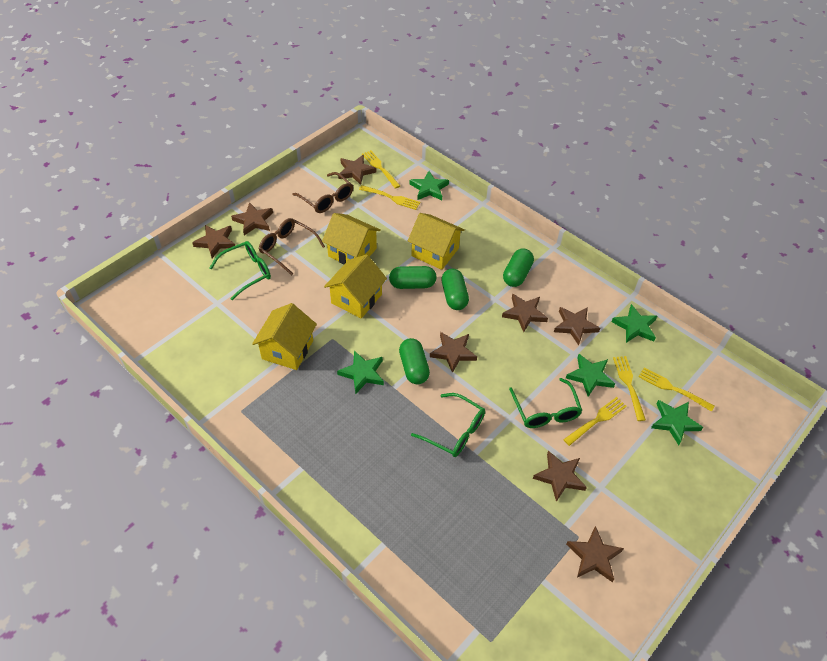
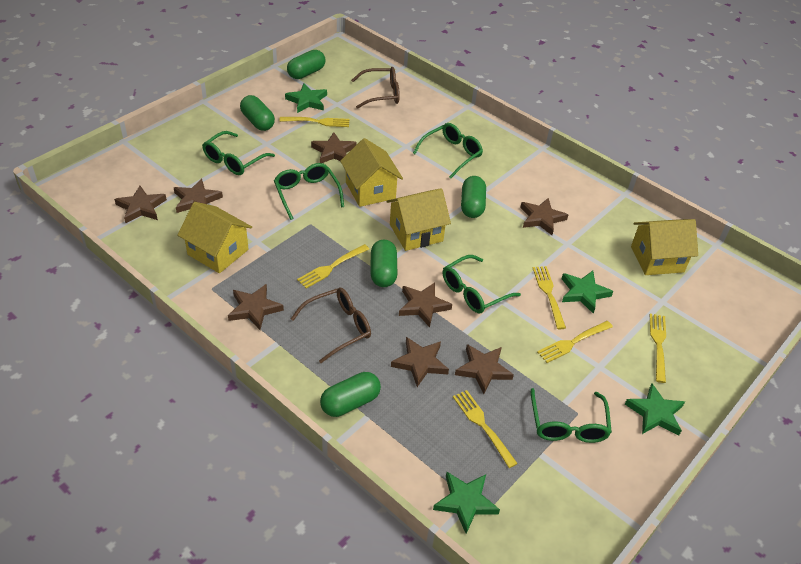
green capsule: 4 -> 5
green glasses: 3 -> 5
green star: 5 -> 4
yellow fork: 5 -> 6

